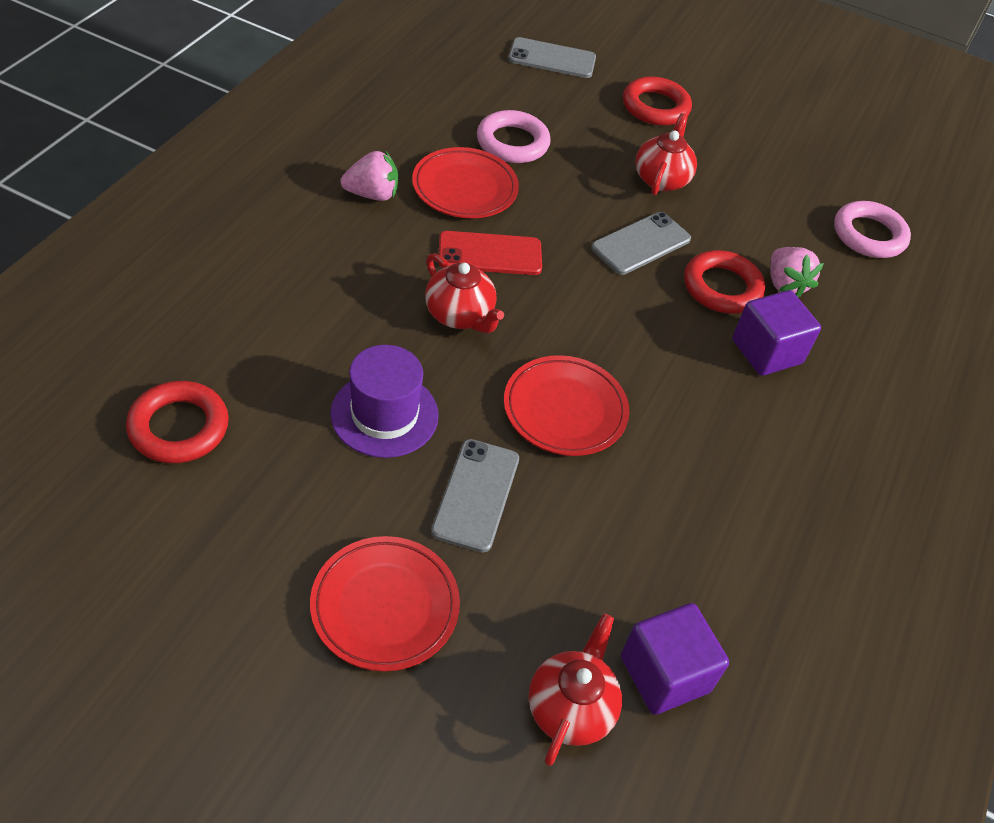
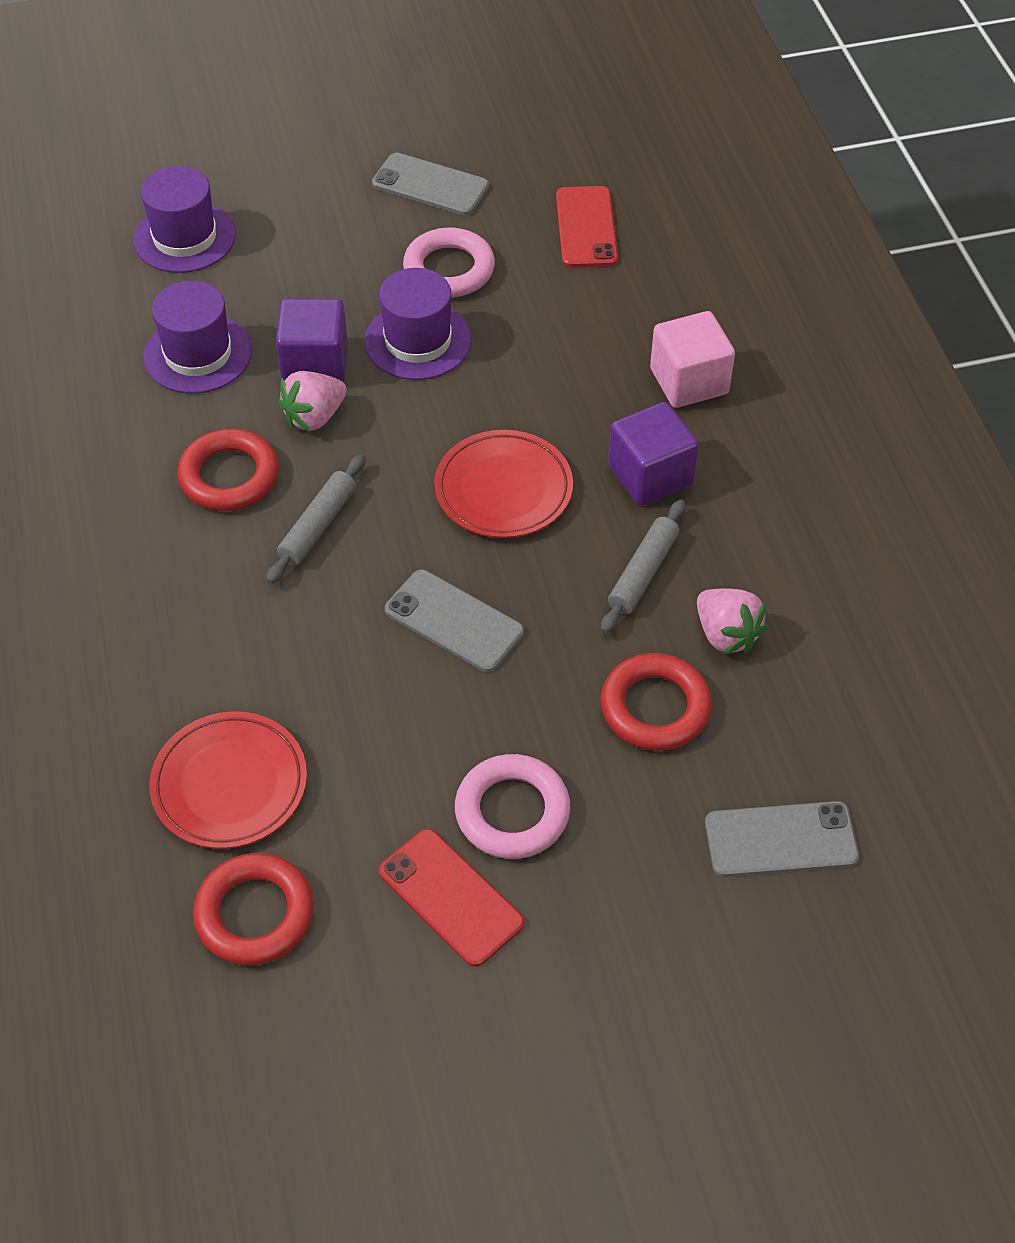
grey rolling pin: 0 -> 2
pink cube: 0 -> 1
purple hat: 1 -> 3
red phone: 1 -> 2
red plate: 3 -> 2
red teapot: 3 -> 0

